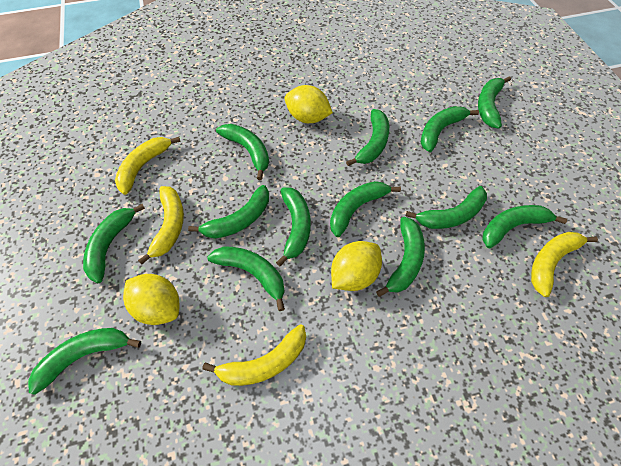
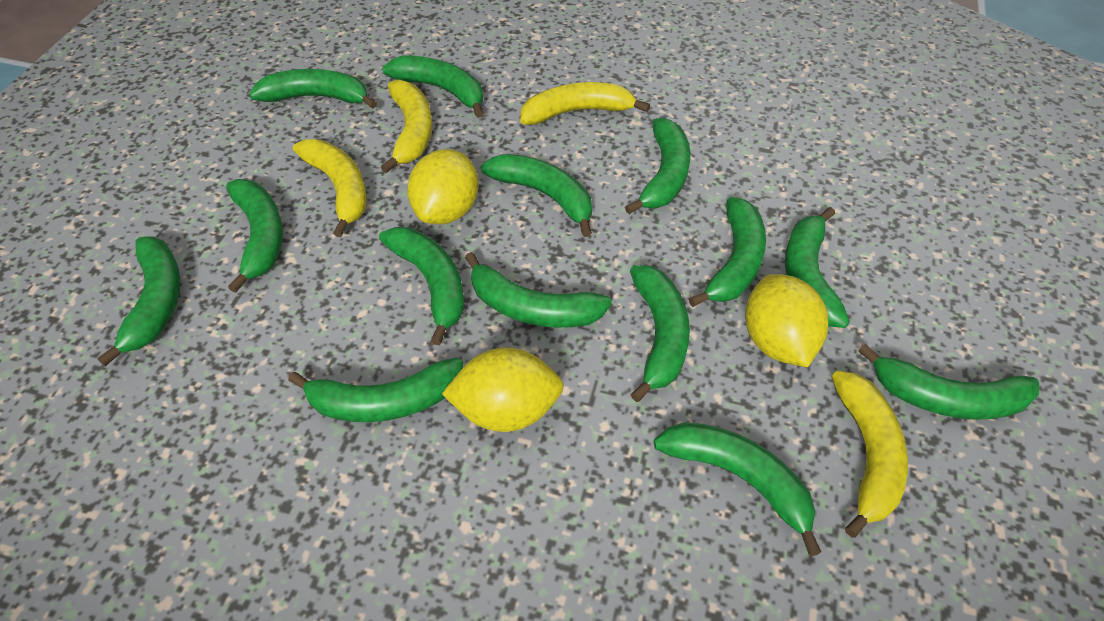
green banana: 13 -> 14

